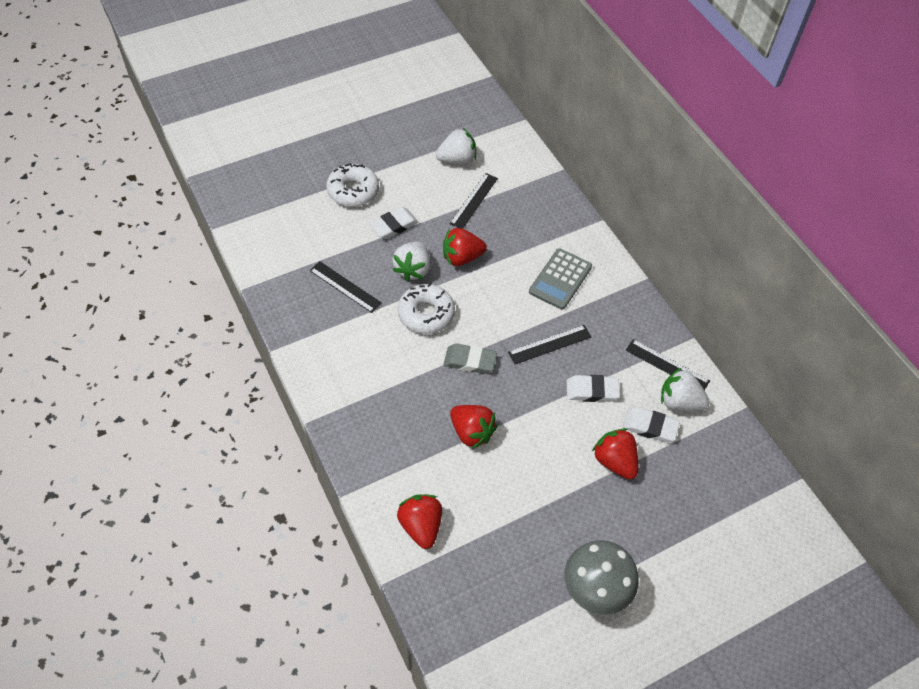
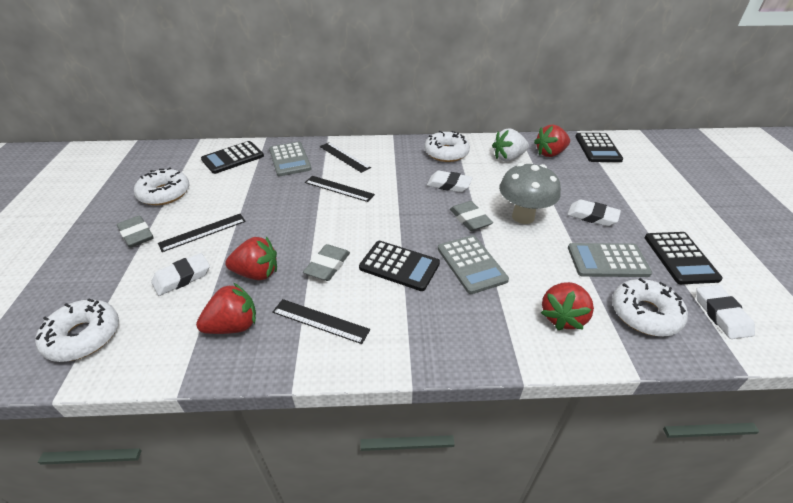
black calculator: 0 -> 4
grey calculator: 1 -> 3
grey eraser: 1 -> 3
white donut: 2 -> 4
white eraser: 3 -> 4
white strawberry: 3 -> 1

